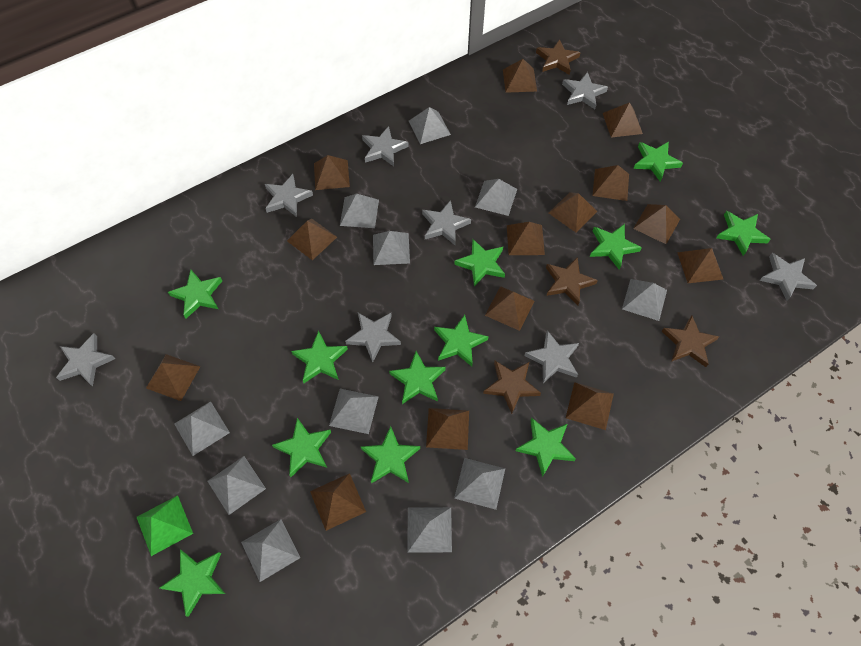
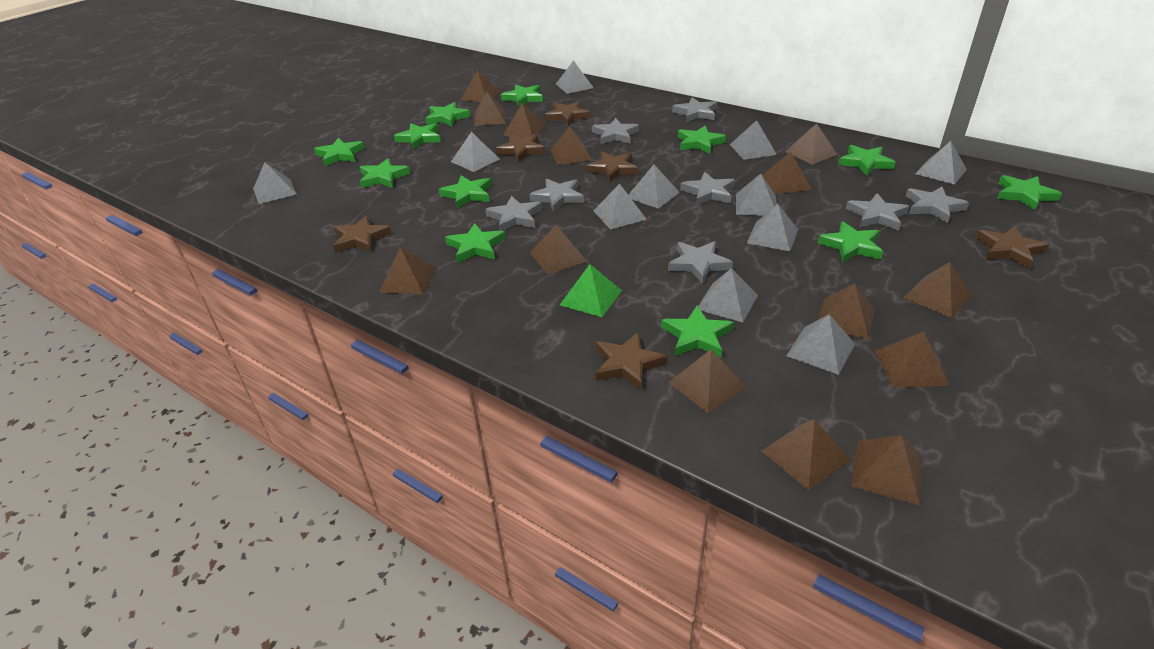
brown star: 4 -> 6

